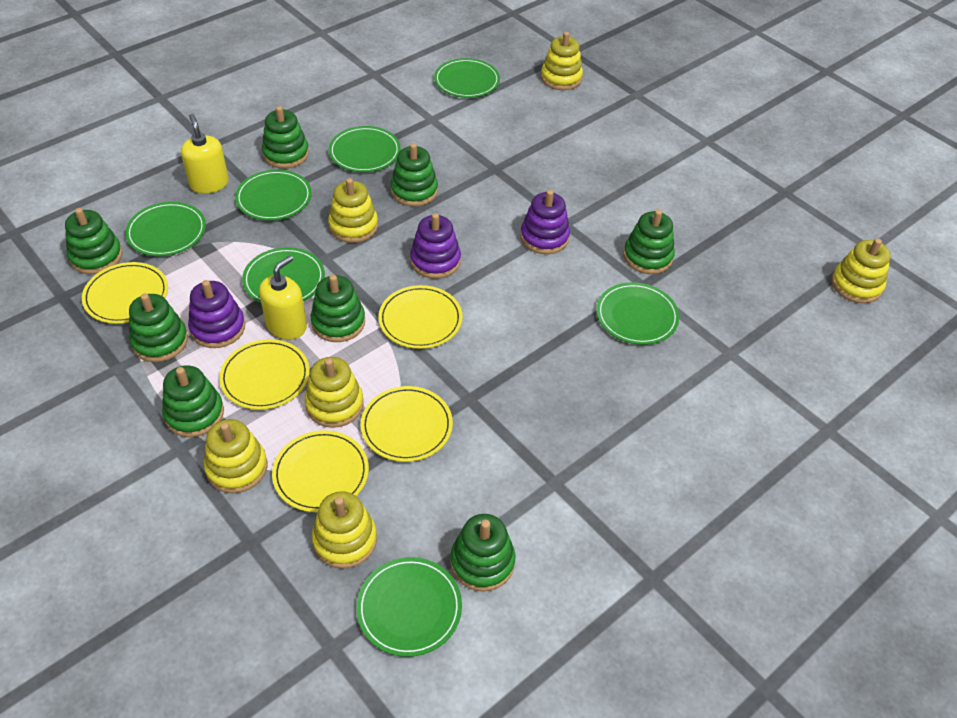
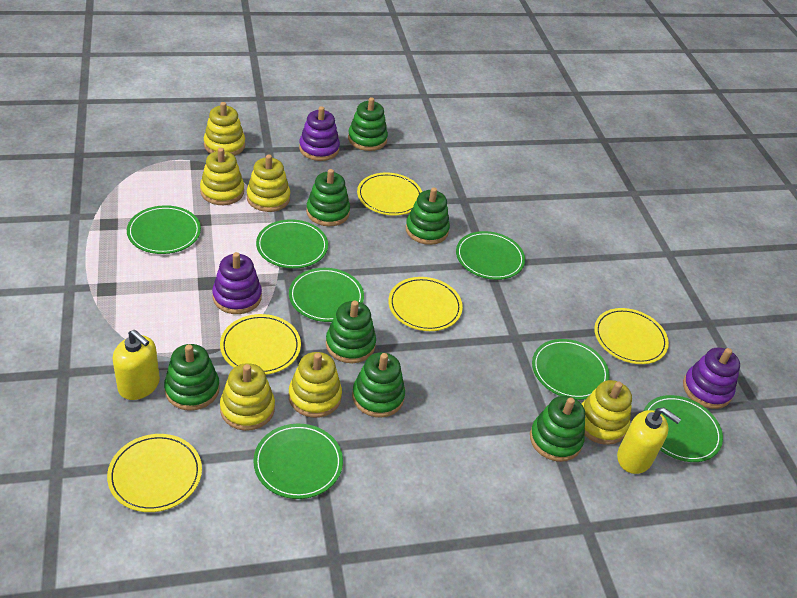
green stacking toy: 8 -> 7

